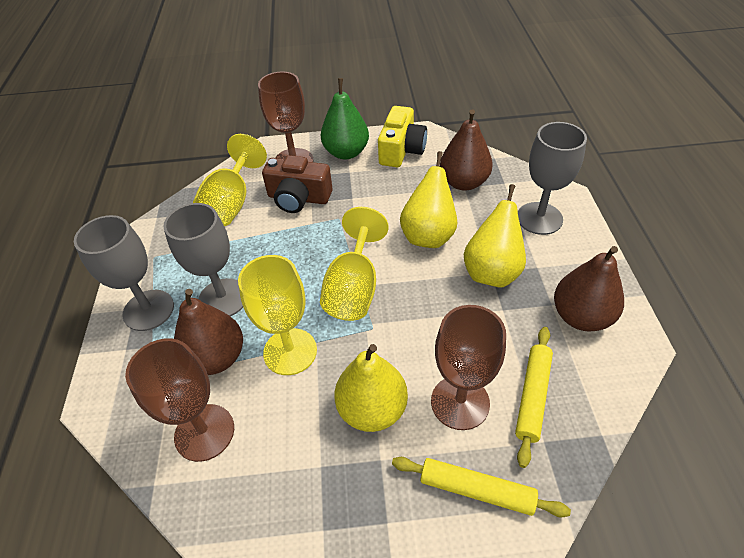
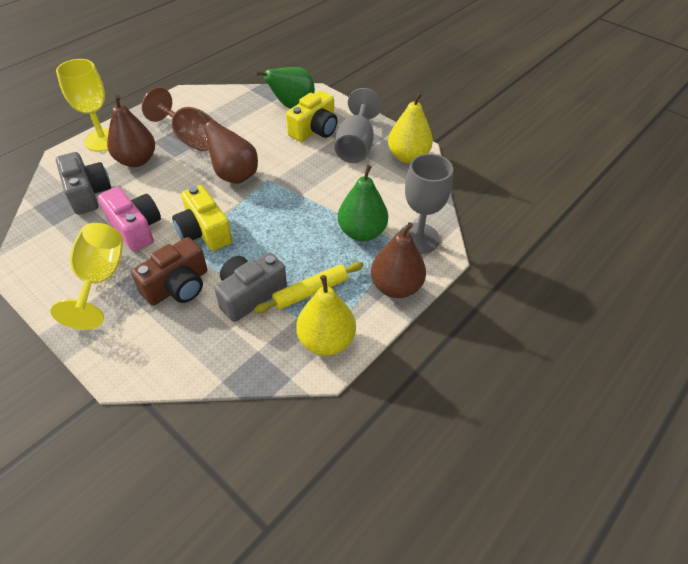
brown goblet: 3 -> 1
green pear: 1 -> 2
grey camera: 0 -> 2
grey goblet: 3 -> 2
pink camera: 0 -> 1
yellow camera: 1 -> 2
yellow goblet: 3 -> 2
yellow pear: 3 -> 2
yellow rolling pin: 2 -> 1

